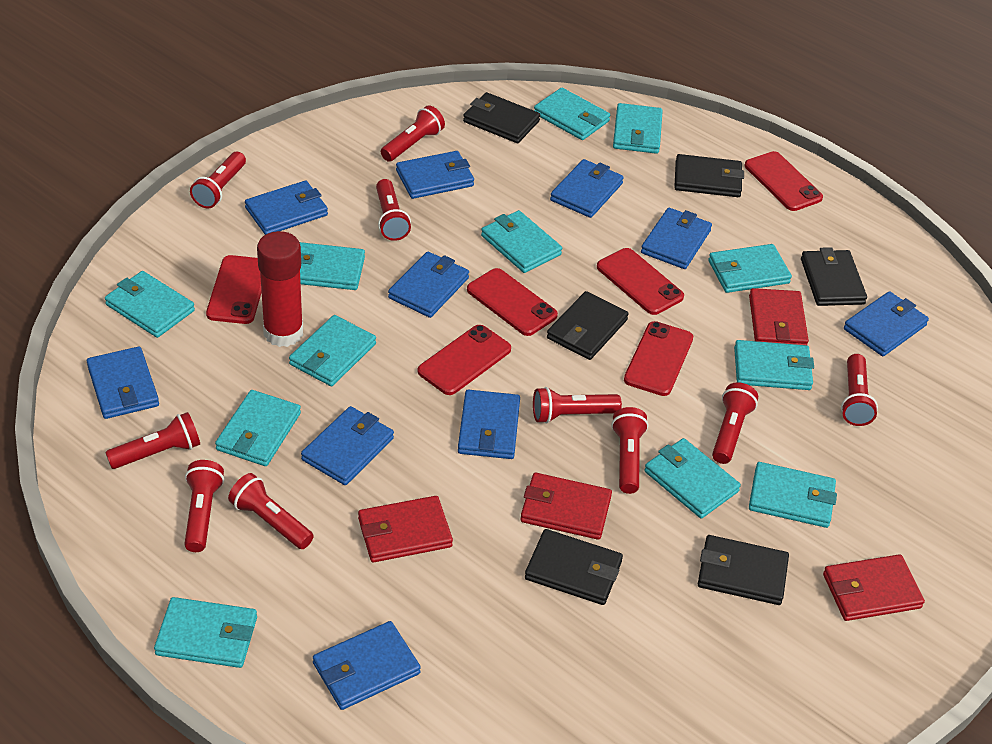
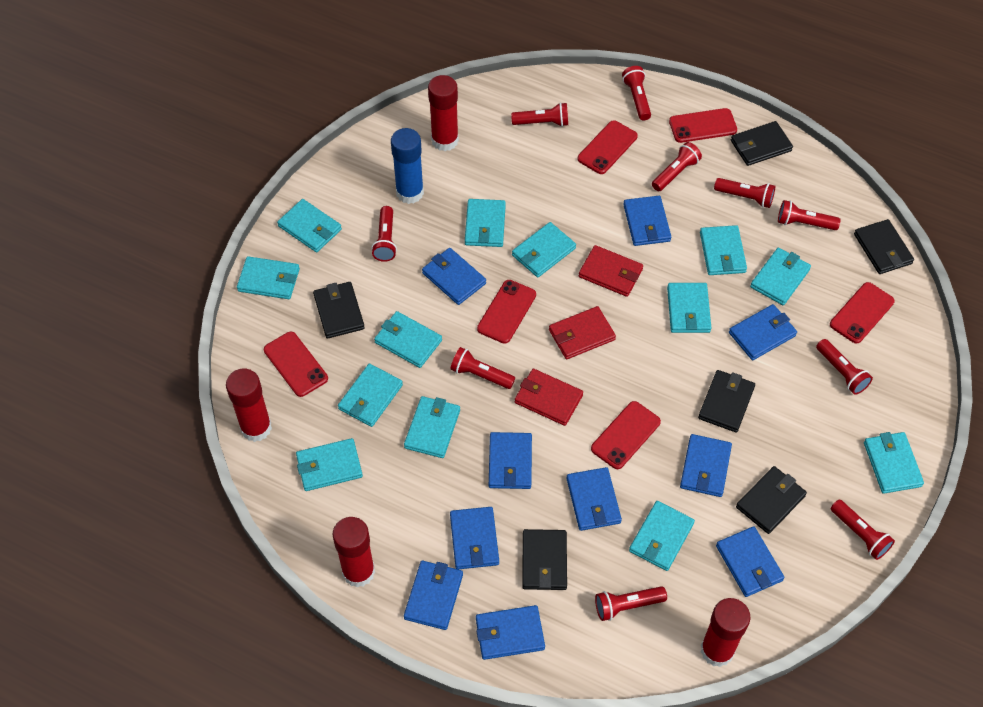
blue glue stick: 0 -> 1
red glue stick: 1 -> 4
red wallet: 4 -> 3
turquoise wallet: 12 -> 13

